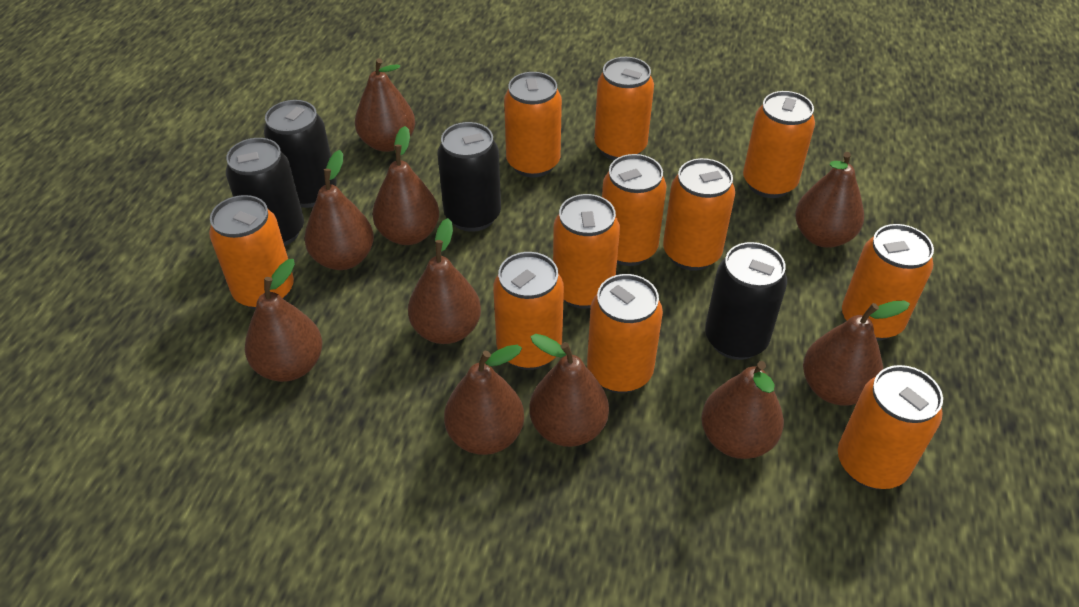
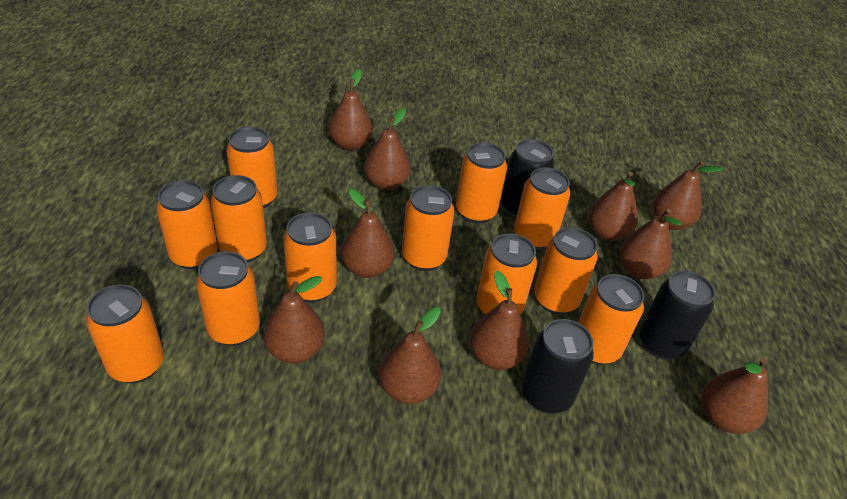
black can: 4 -> 3
orange can: 11 -> 12

